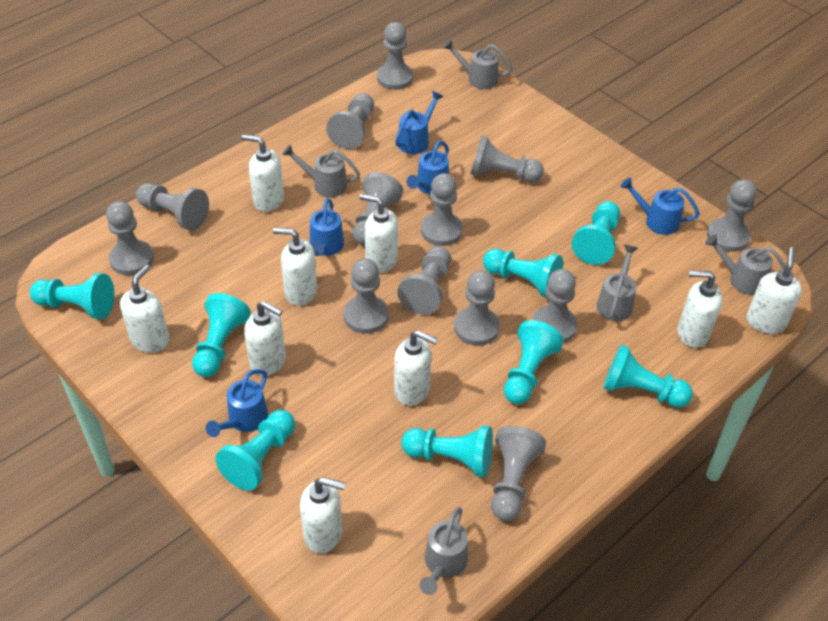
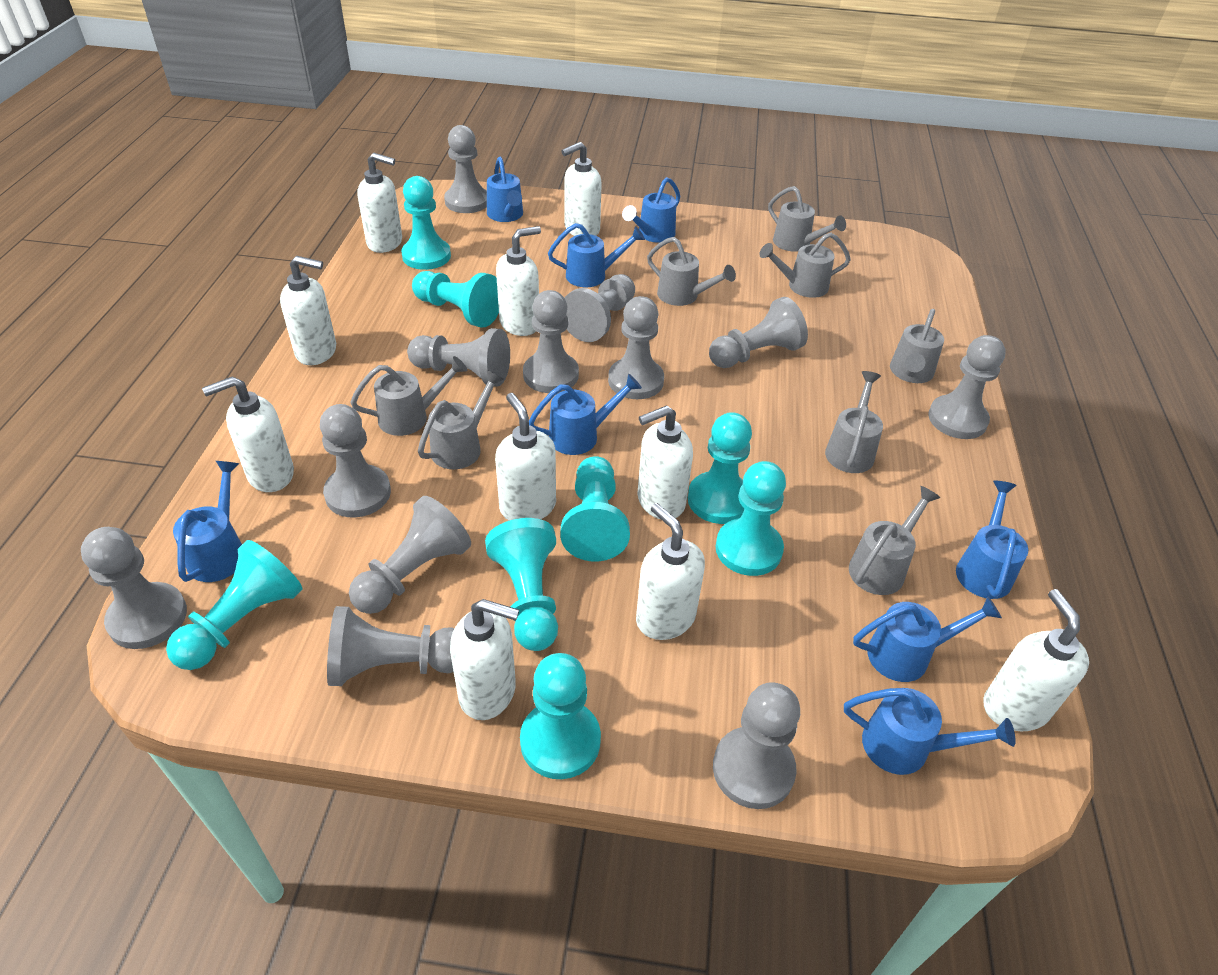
blue watering can: 5 -> 8
grey pawn: 13 -> 12
grey watering can: 5 -> 8
white soap dispenser: 9 -> 10

